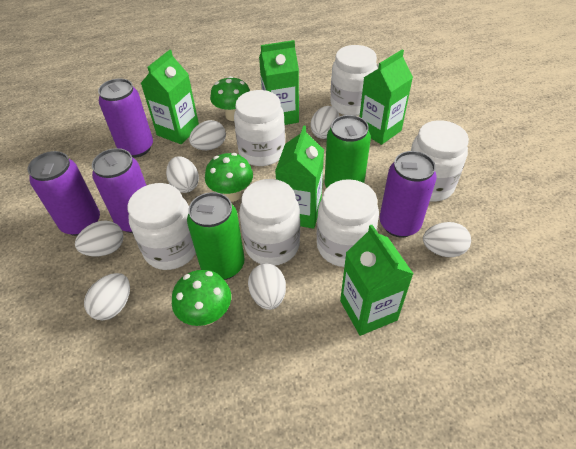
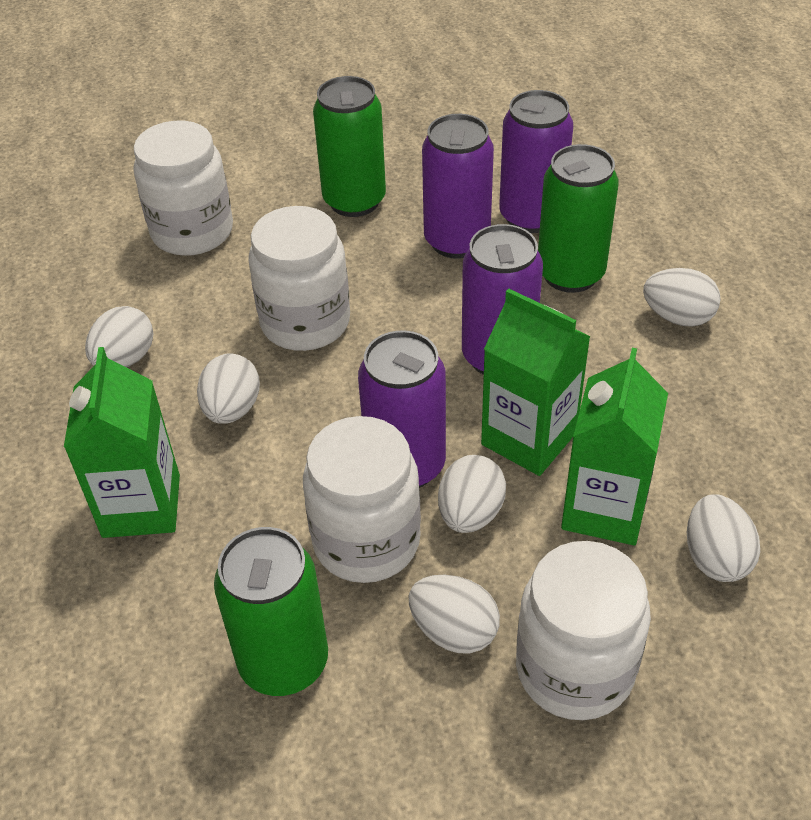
green can: 2 -> 3
green carton: 5 -> 3
green mushroom: 3 -> 0
white egg: 7 -> 6
white jar: 6 -> 4

